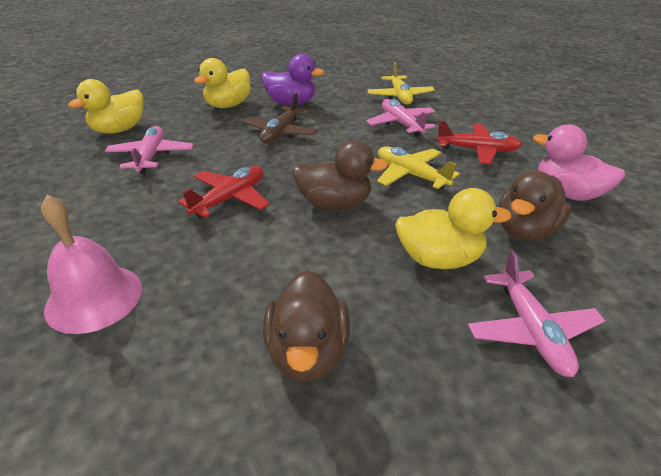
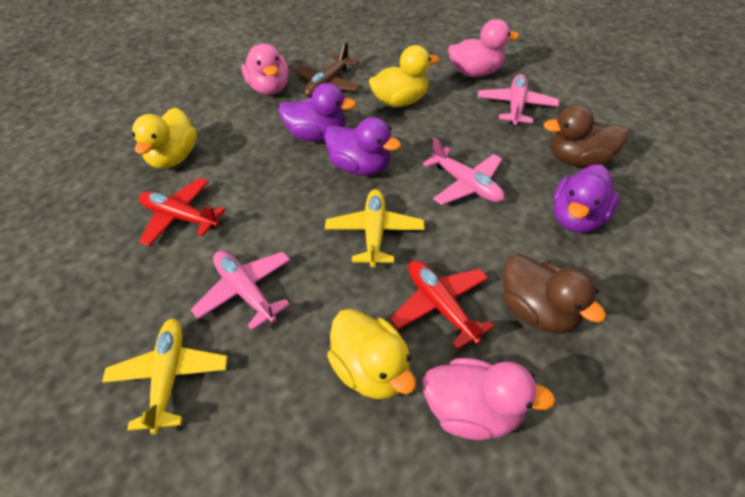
brown duck: 3 -> 2
pink bell: 1 -> 0
pink duck: 1 -> 3
purple duck: 1 -> 3

